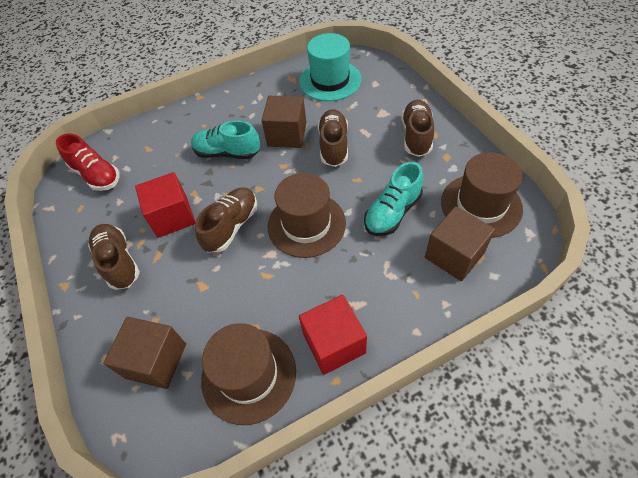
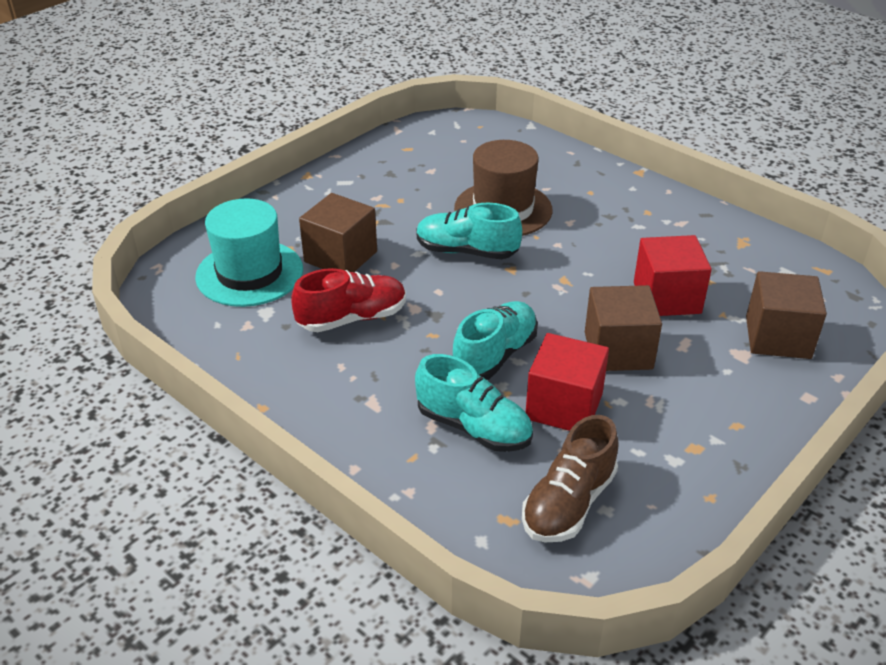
brown hat: 3 -> 1
brown shoe: 4 -> 1
turquoise shoe: 2 -> 3

